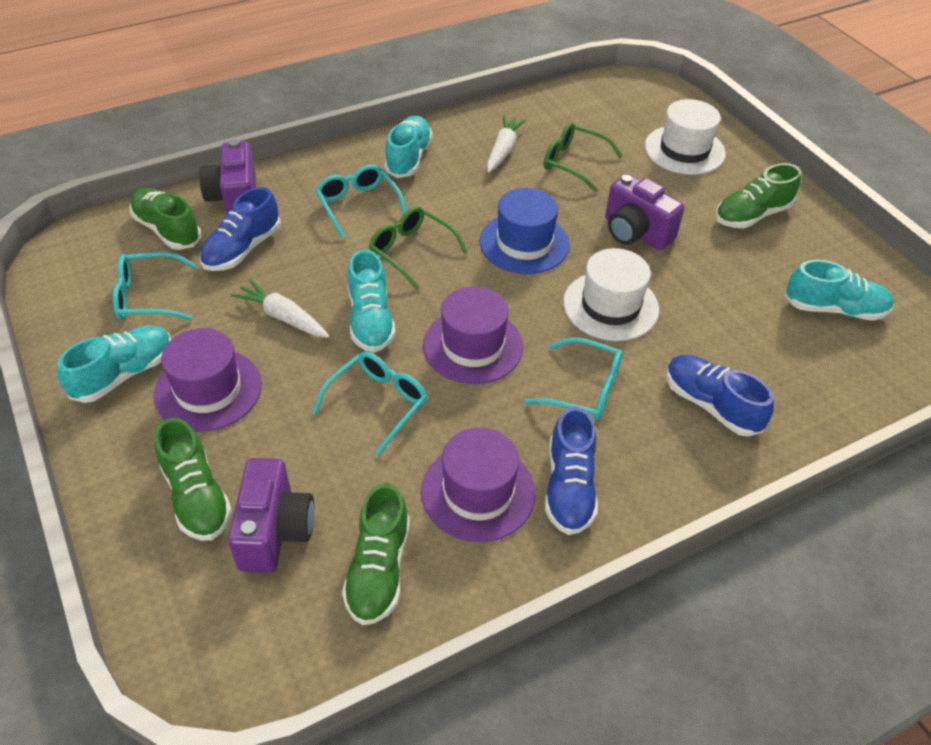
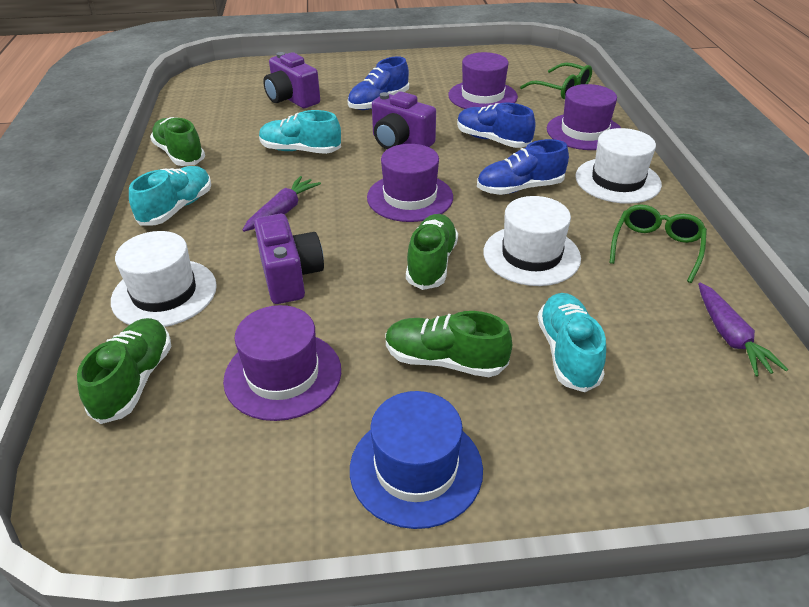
purple carrot: 0 -> 2
purple hat: 3 -> 4
turquoise glasses: 4 -> 0
turquoise shoe: 4 -> 3
white carrot: 2 -> 0
white hat: 2 -> 3

